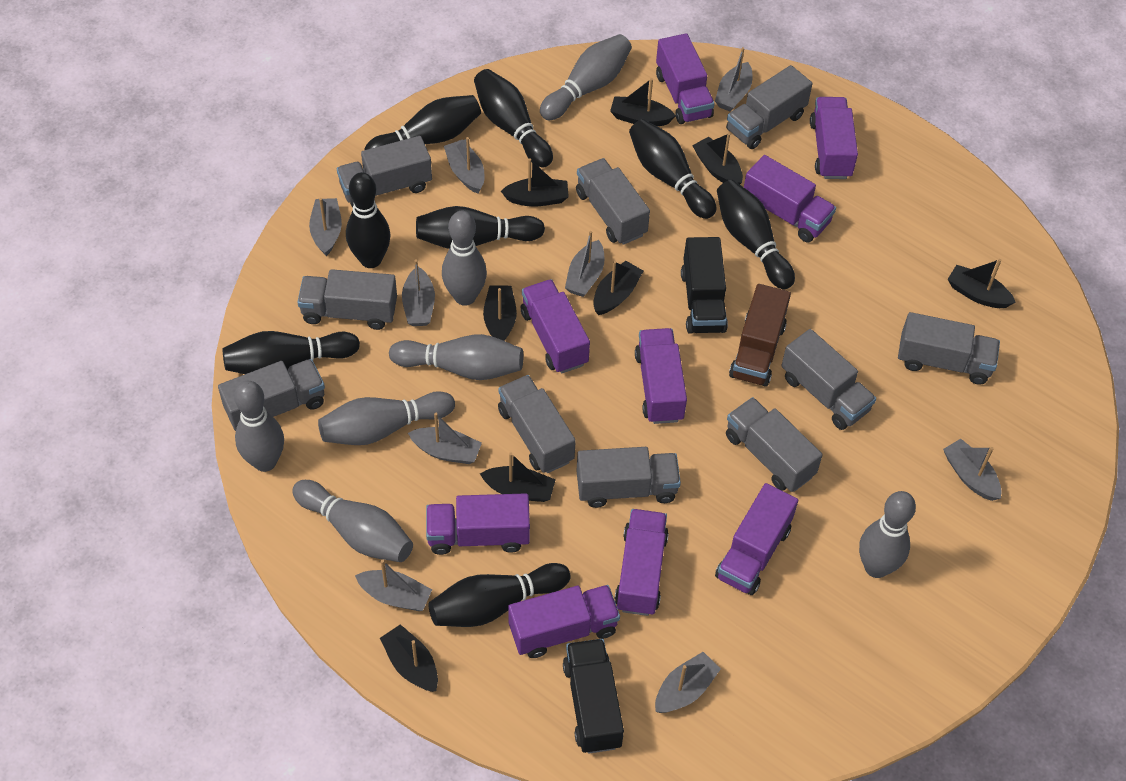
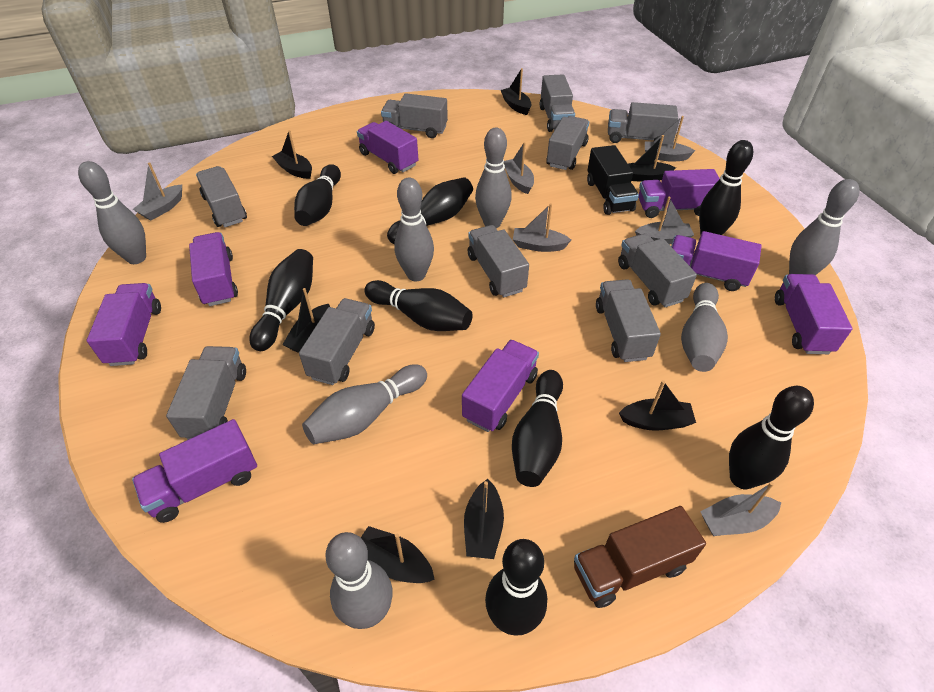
black boat: 8 -> 7
black truck: 2 -> 1
grey boat: 9 -> 6
purple truck: 9 -> 8

